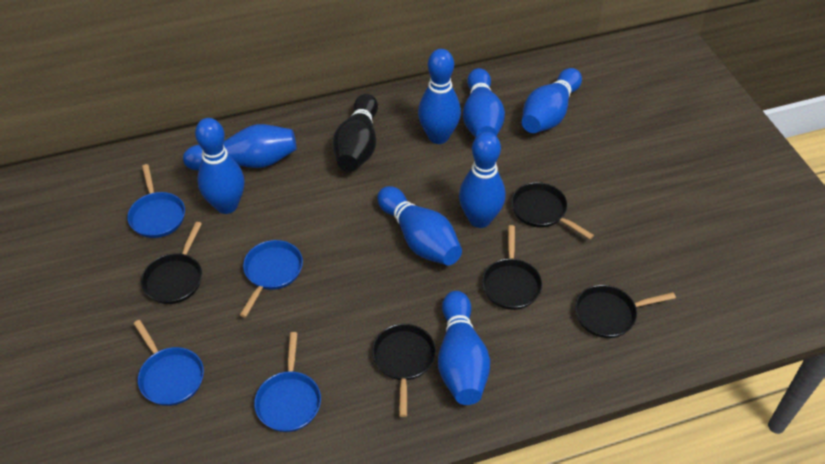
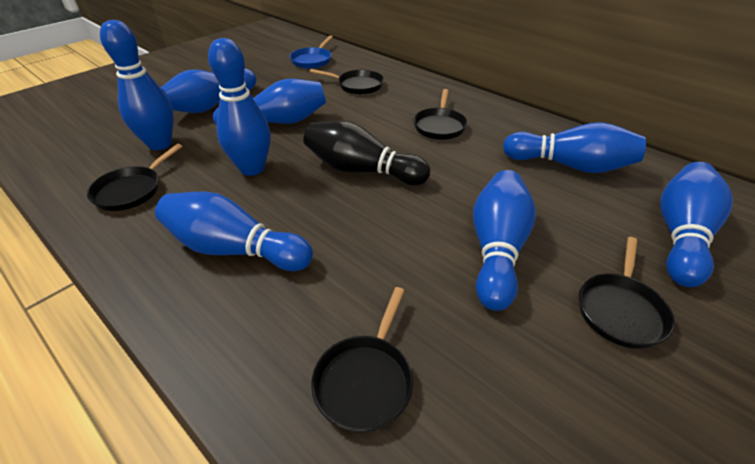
blue pan: 4 -> 1

